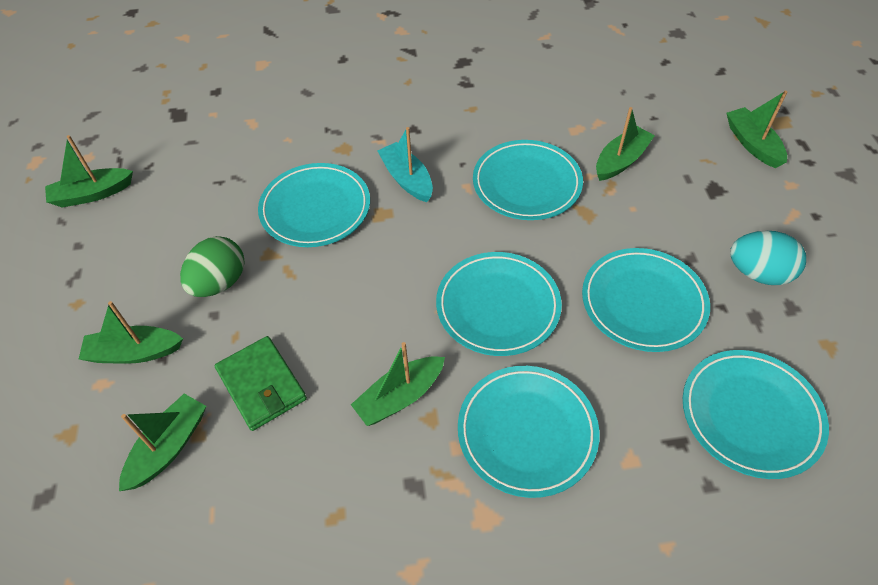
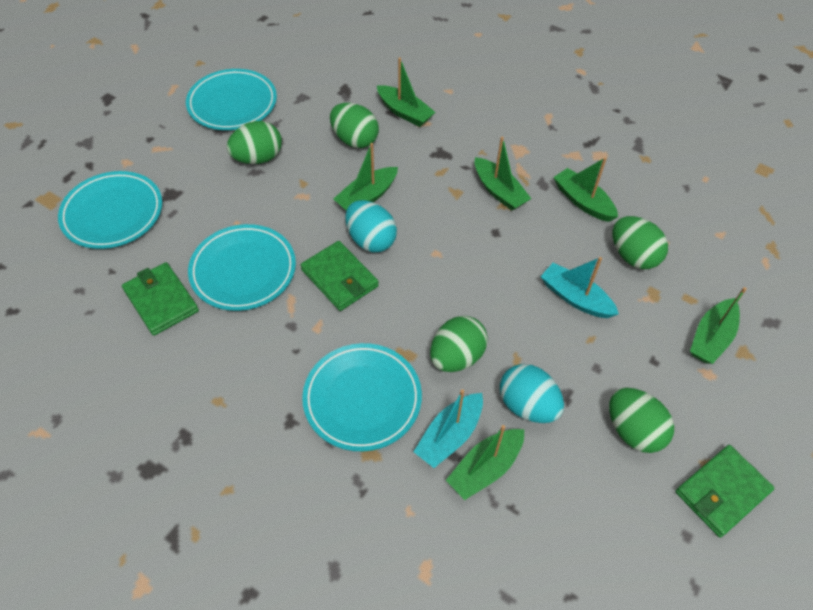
green egg: 1 -> 5
green wallet: 1 -> 3
turquoise boat: 1 -> 2
turquoise egg: 1 -> 2
turquoise plate: 6 -> 4

